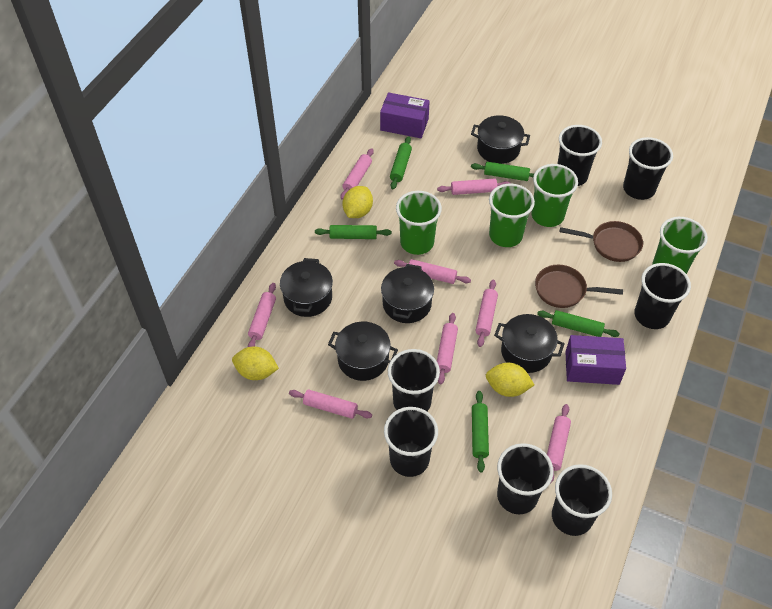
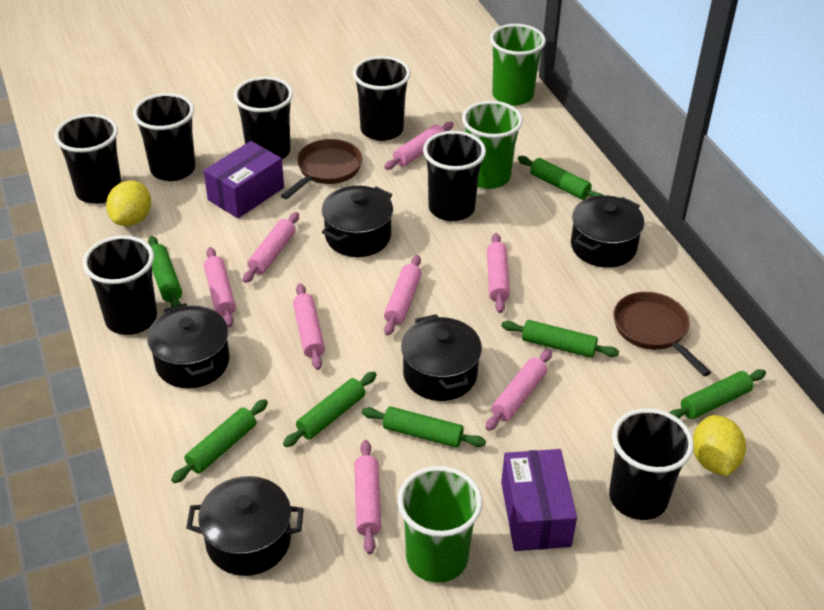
green cup: 4 -> 3
green rolling pin: 5 -> 7
yellow lemon: 3 -> 2

